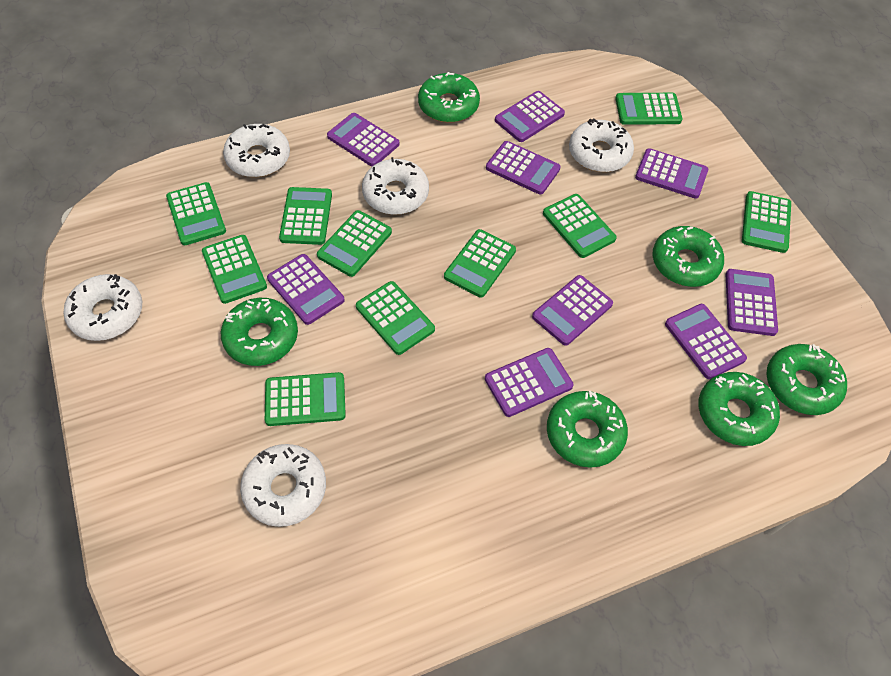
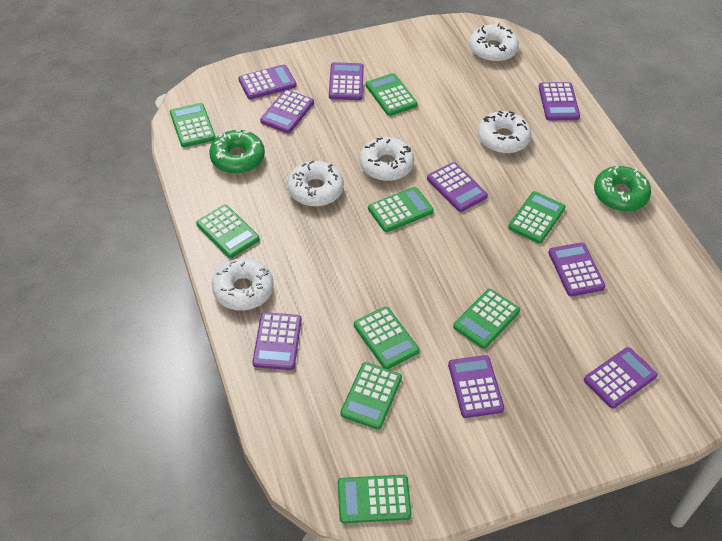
green calculator: 10 -> 9
green donut: 6 -> 2

